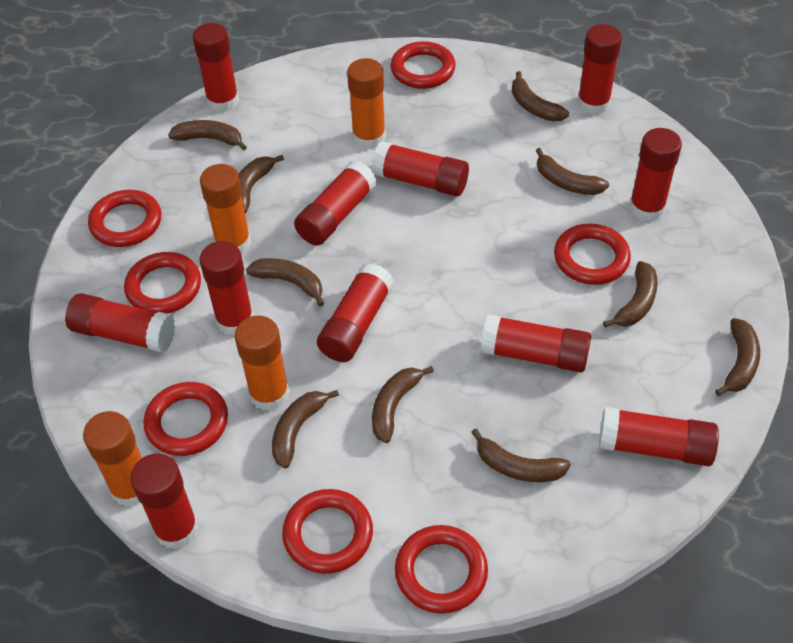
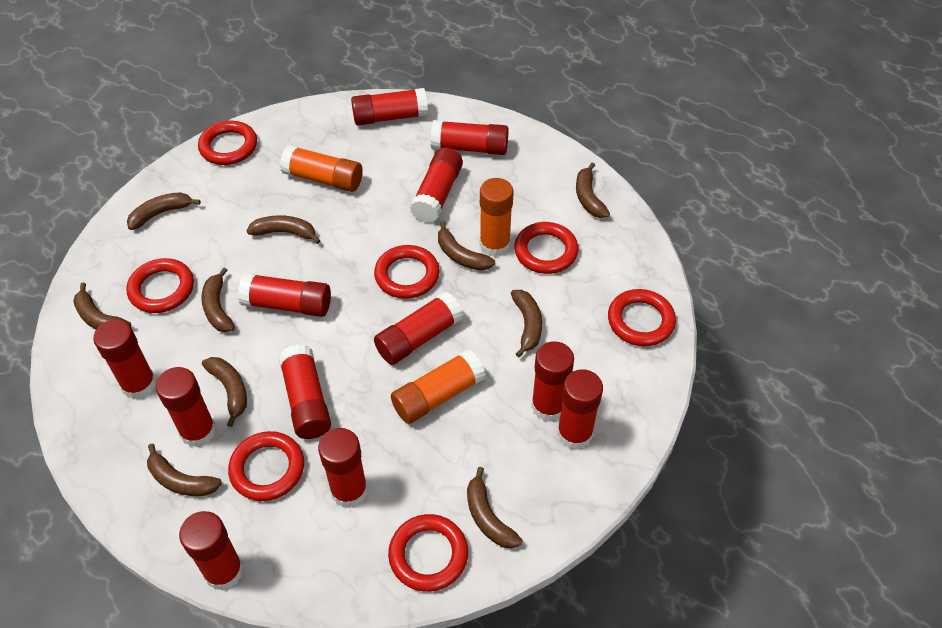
orange glue stick: 4 -> 3
red glue stick: 11 -> 12

